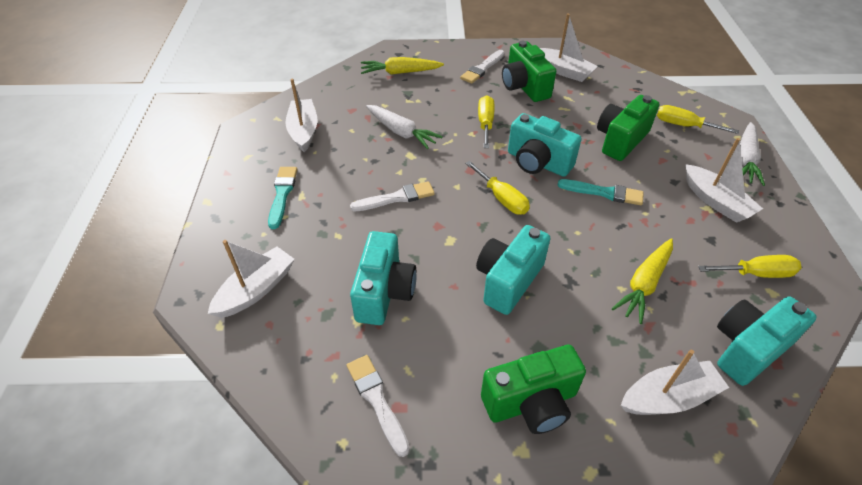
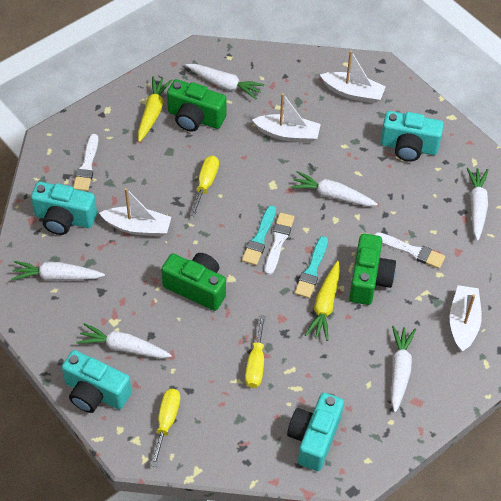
white boat: 5 -> 4
white carrot: 2 -> 6
yellow screwdriver: 4 -> 3

